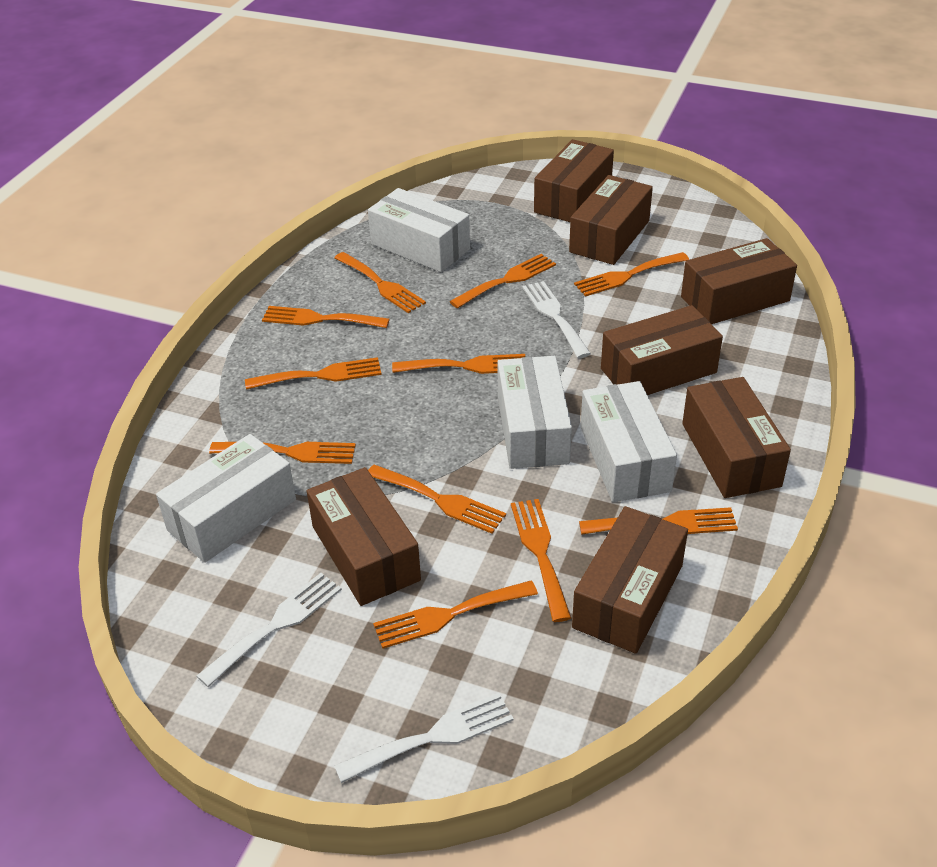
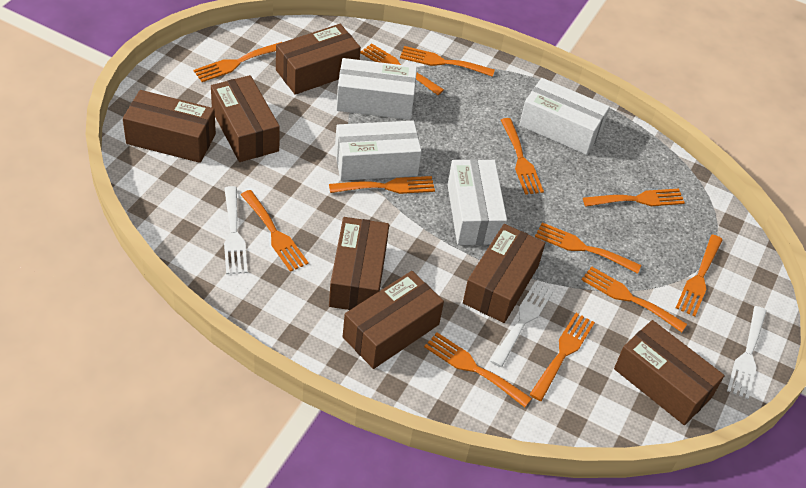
orange fork: 11 -> 12

